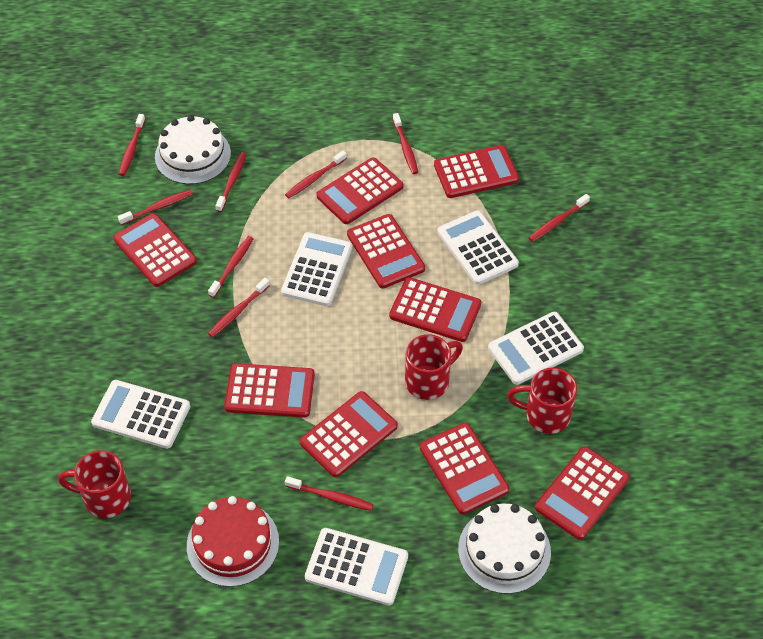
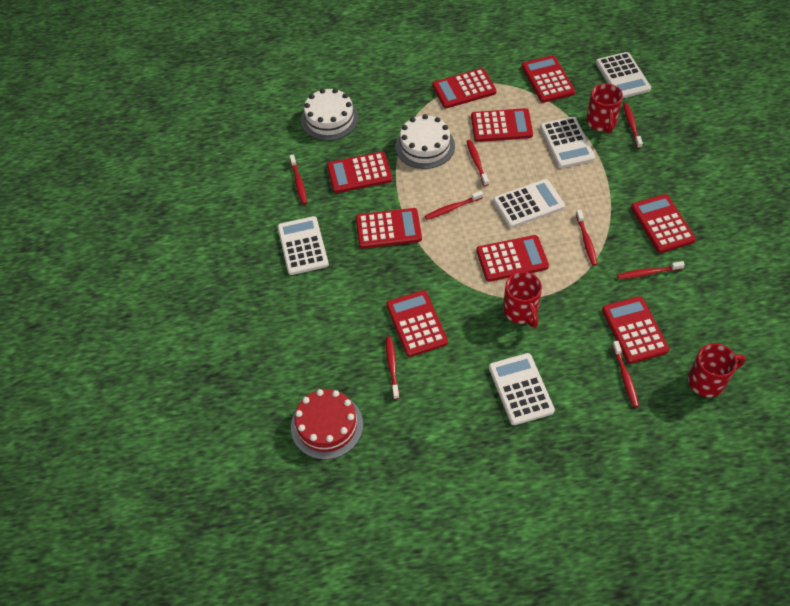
red toothbrush: 9 -> 8

